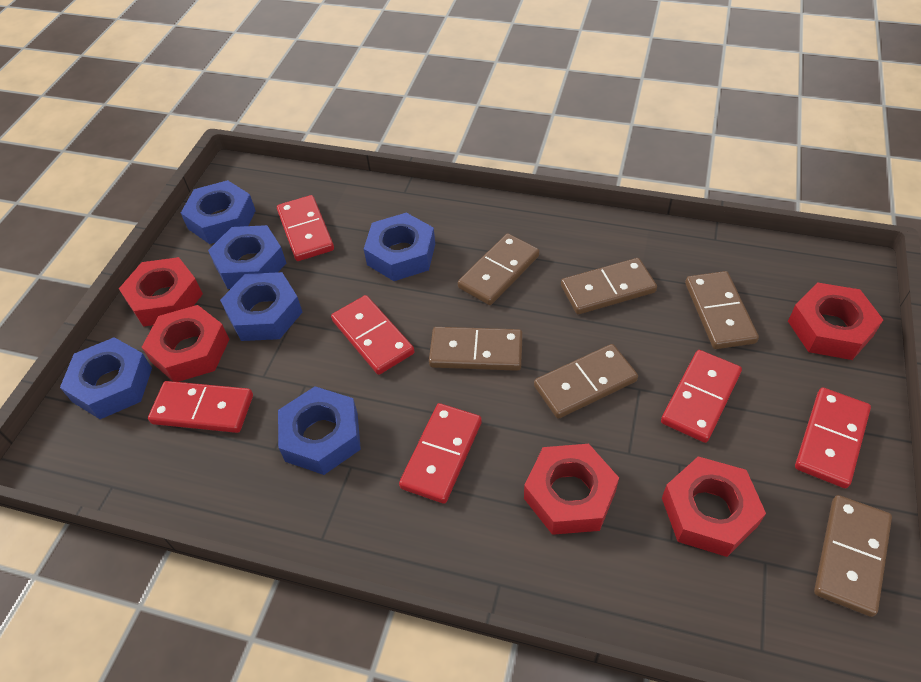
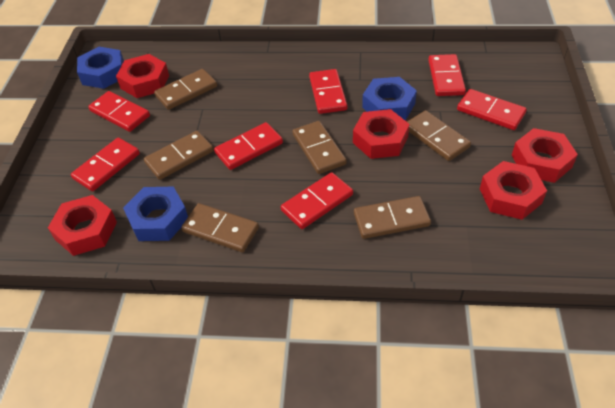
blue nut: 6 -> 3
red domino: 6 -> 7

